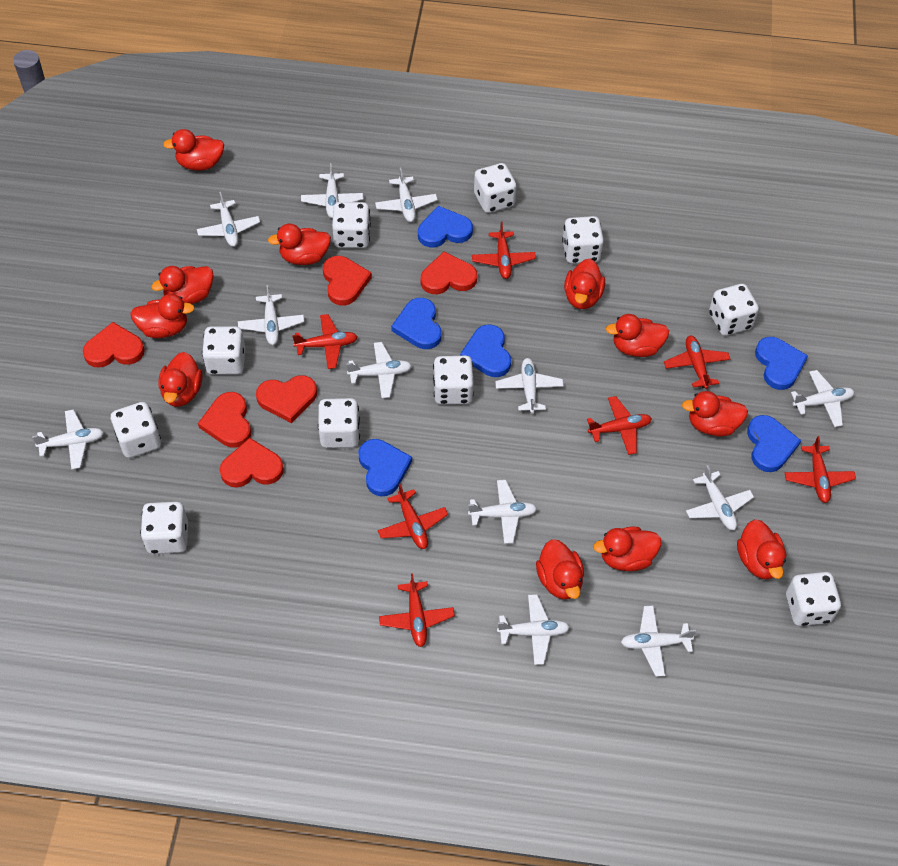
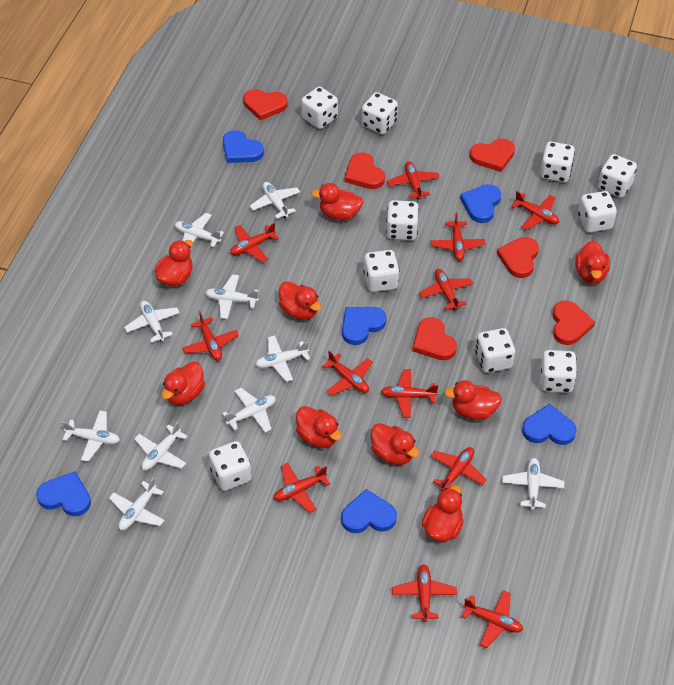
red duck: 11 -> 9
red plane: 7 -> 12
white plane: 12 -> 10

